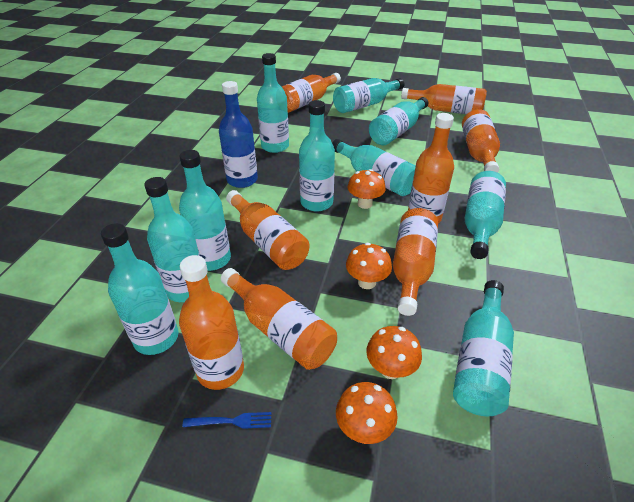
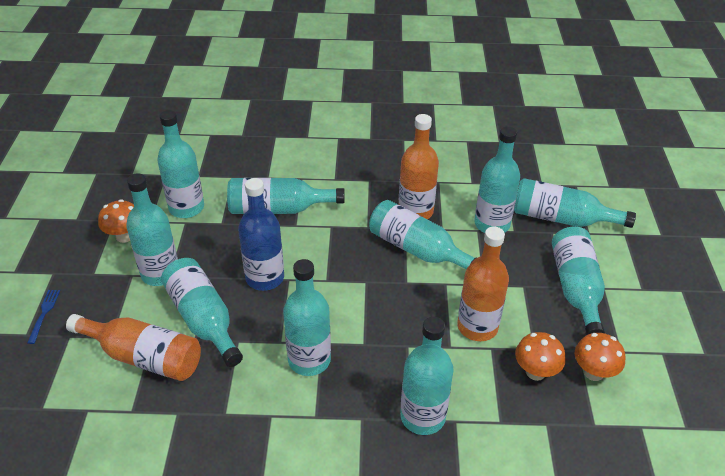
orange bottle: 8 -> 3
orange mushroom: 4 -> 3

